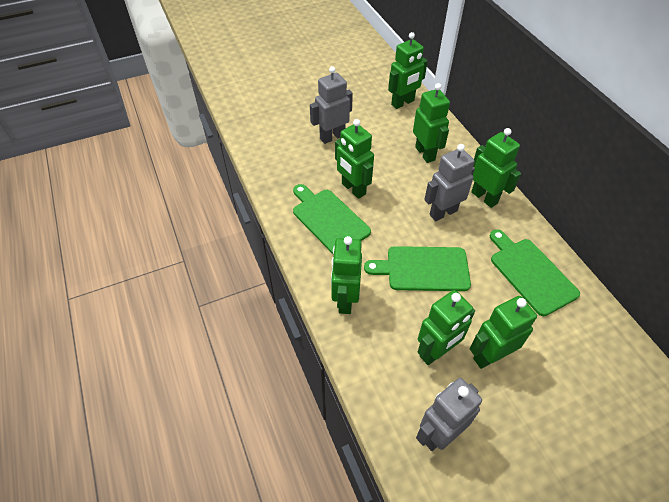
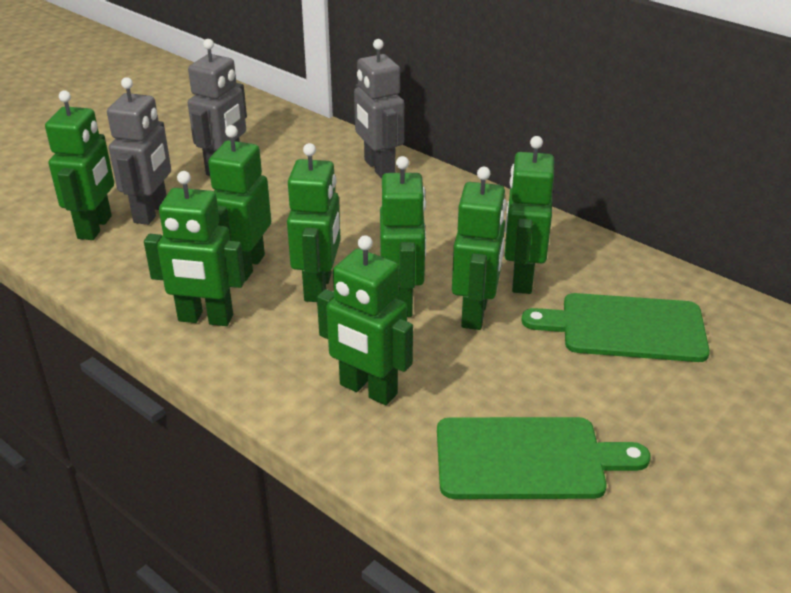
green cutting board: 3 -> 2
green robot: 7 -> 8

